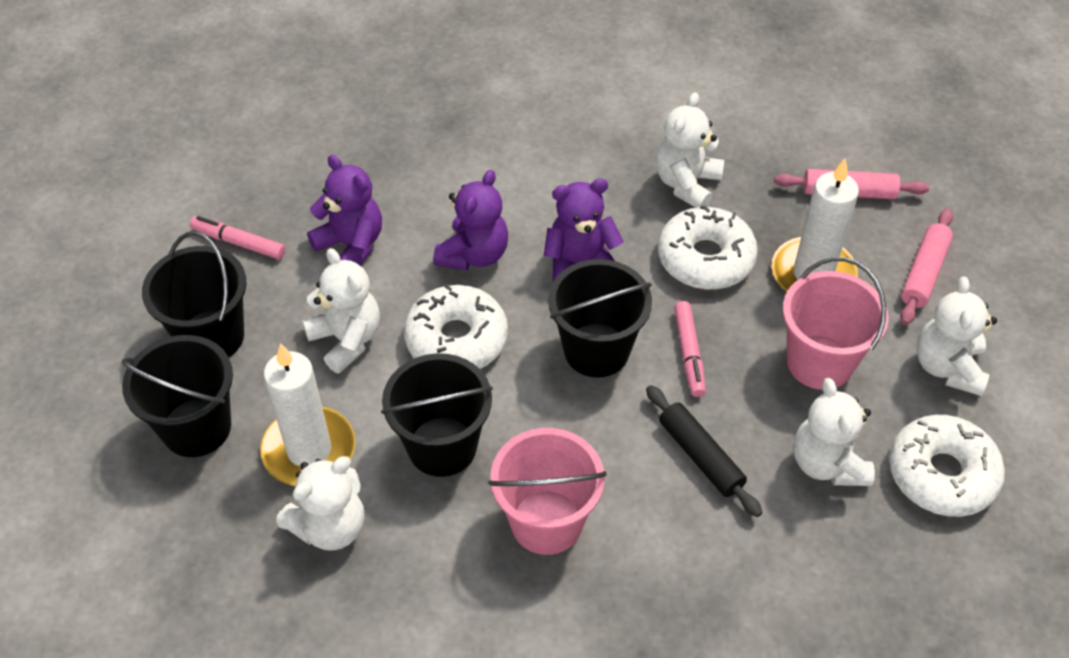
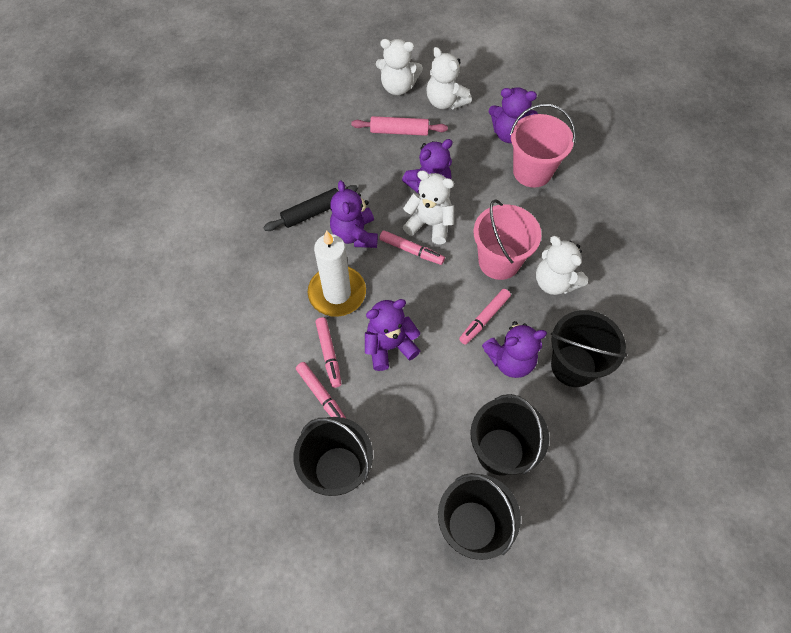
pink marker: 2 -> 4
pink rolling pin: 2 -> 1
purple teddy bear: 3 -> 5
white candle: 2 -> 1
white donut: 3 -> 0
white teddy bear: 5 -> 4

